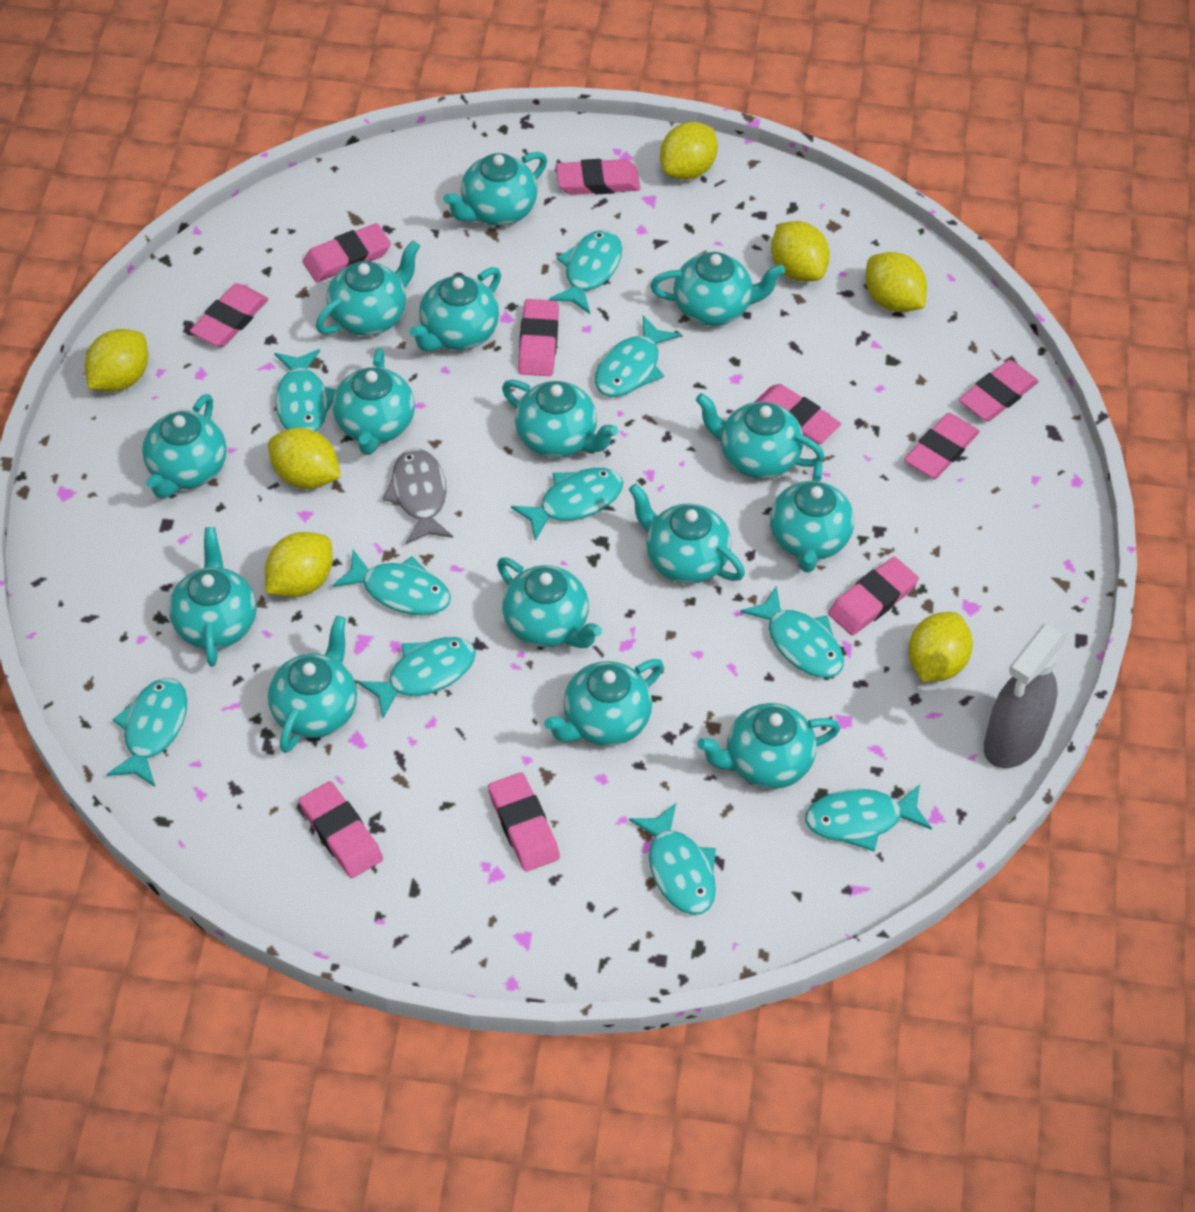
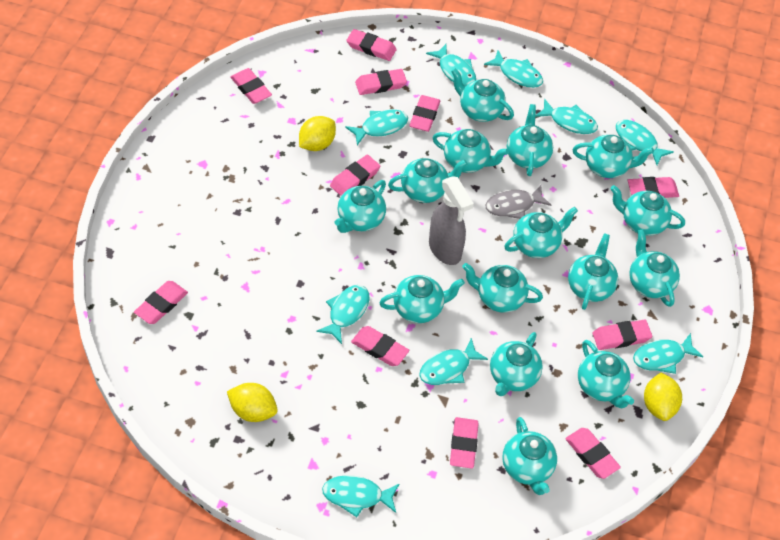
pink eraser: 10 -> 11
turquoise fish: 10 -> 9
yellow lemon: 7 -> 3

